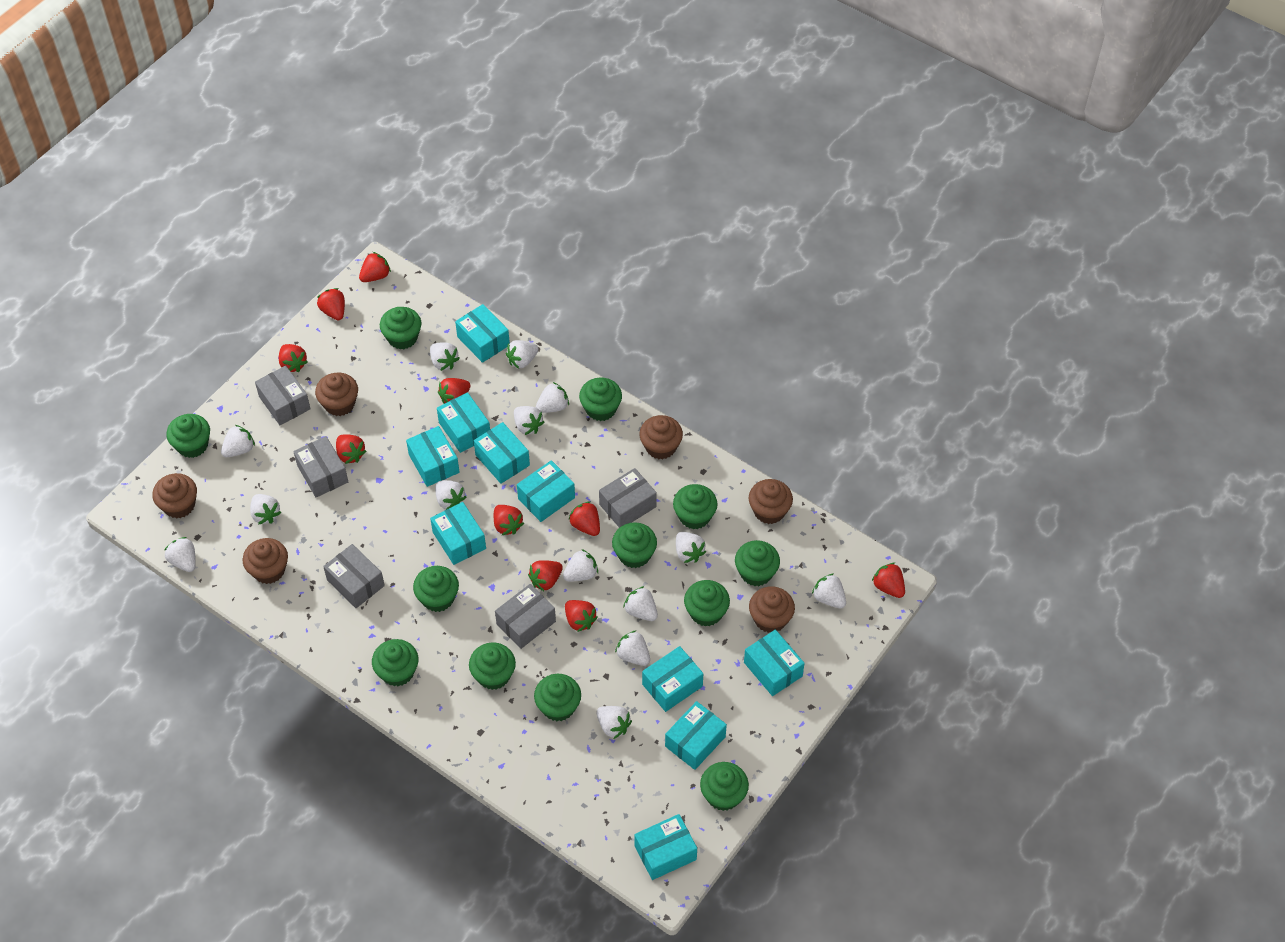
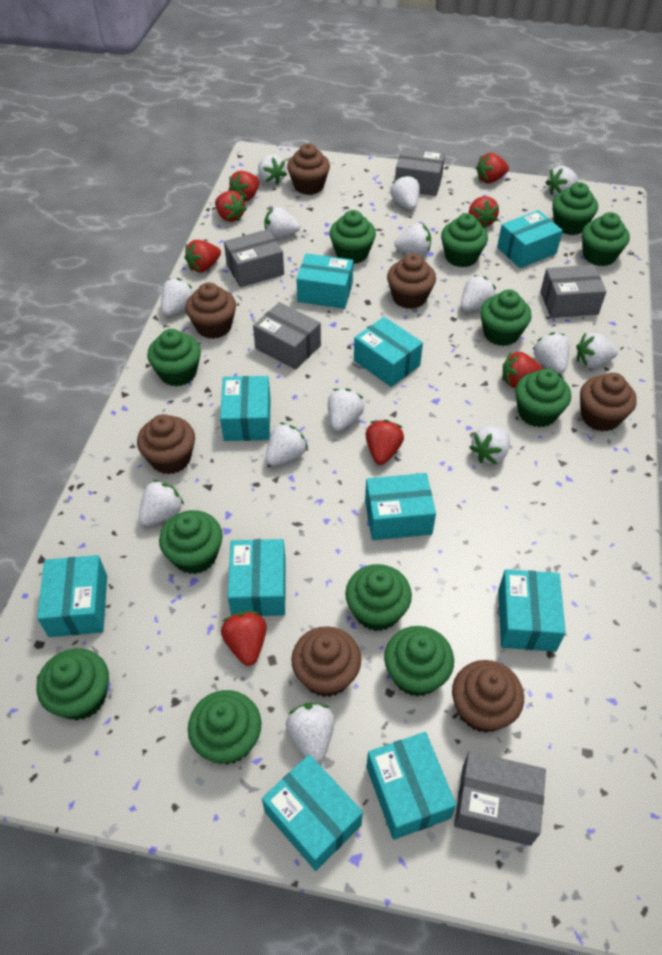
brown cupcake: 6 -> 7
red strawberry: 10 -> 8

